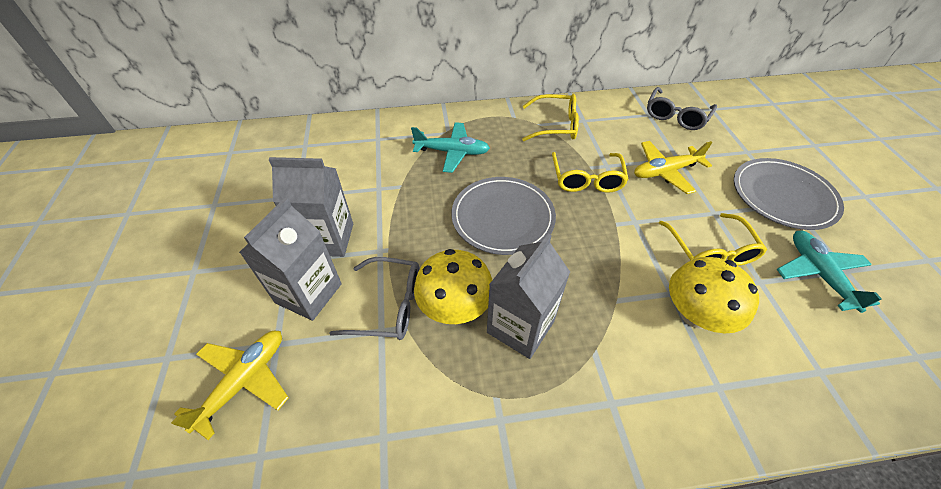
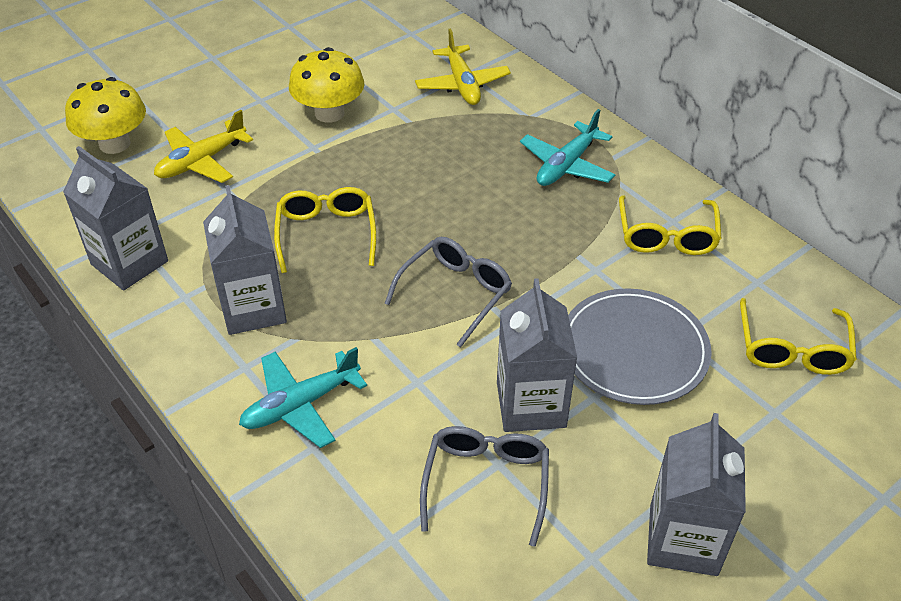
grey carton: 3 -> 4
grey plate: 2 -> 1

